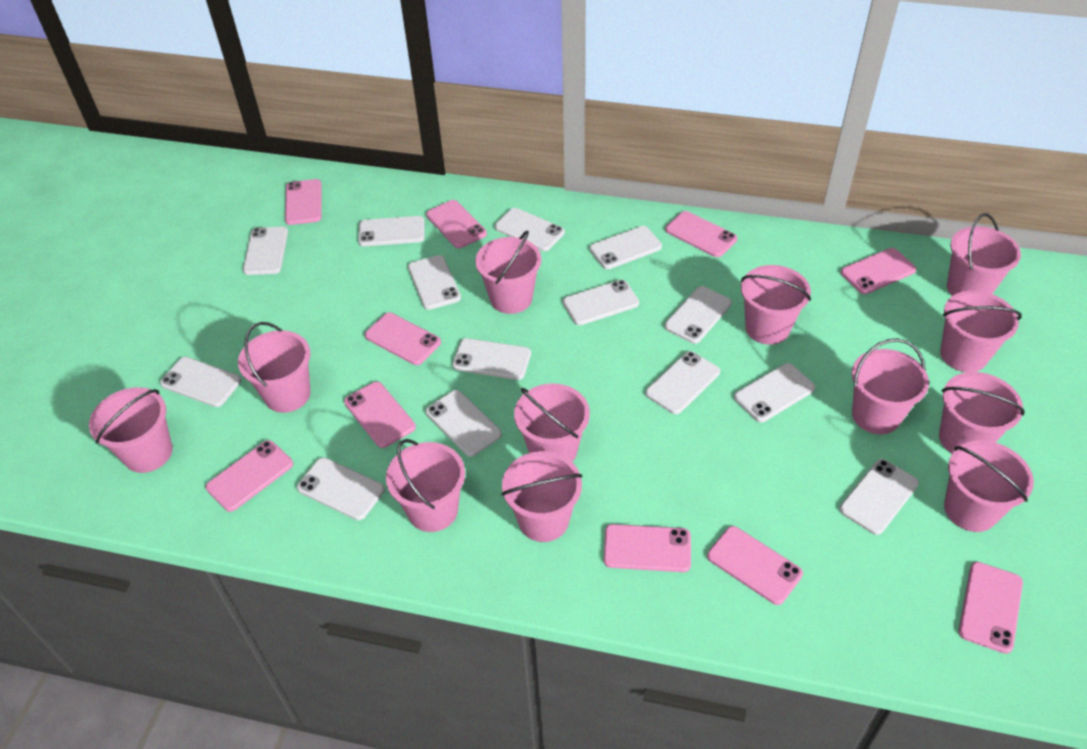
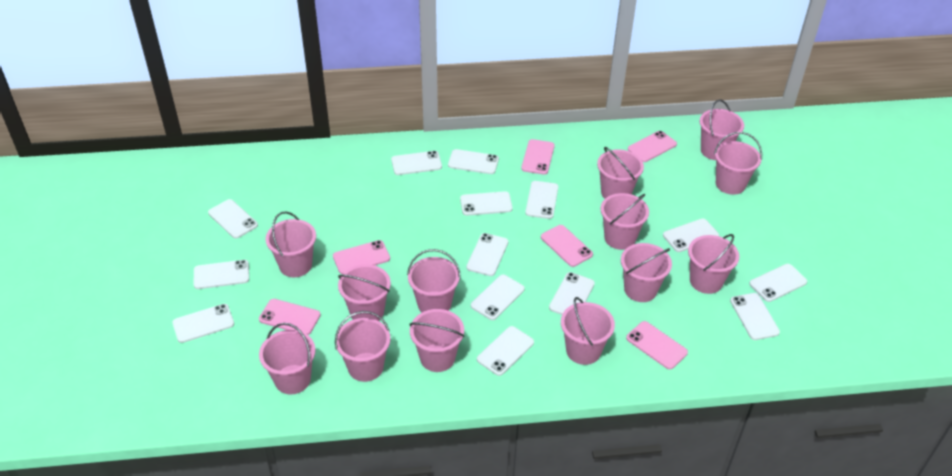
pink bucket: 12 -> 13
pink phone: 10 -> 6

